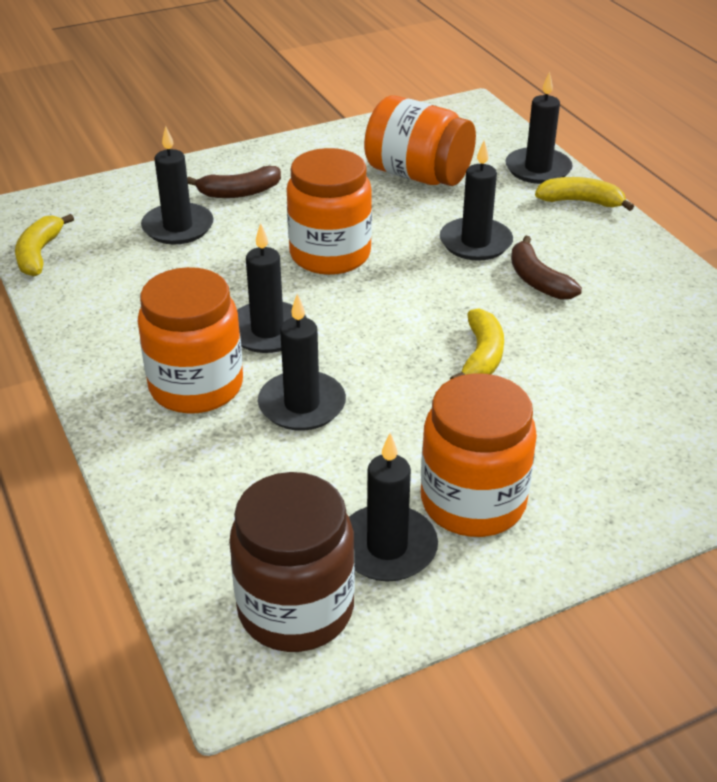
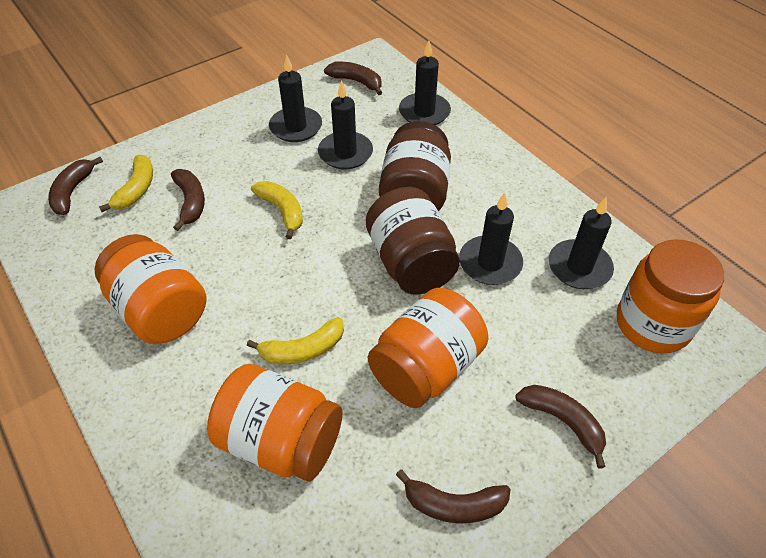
black candle: 6 -> 5
brown banana: 2 -> 5
brown jar: 1 -> 2

